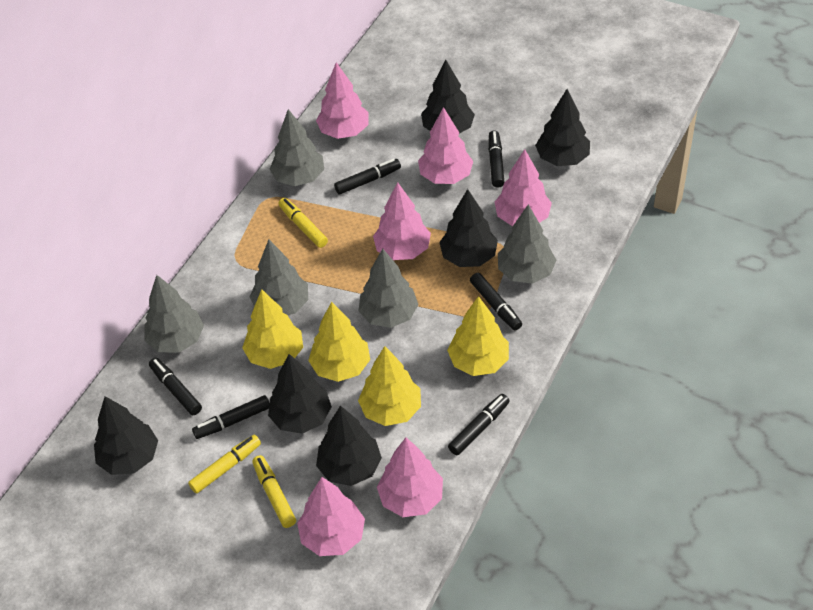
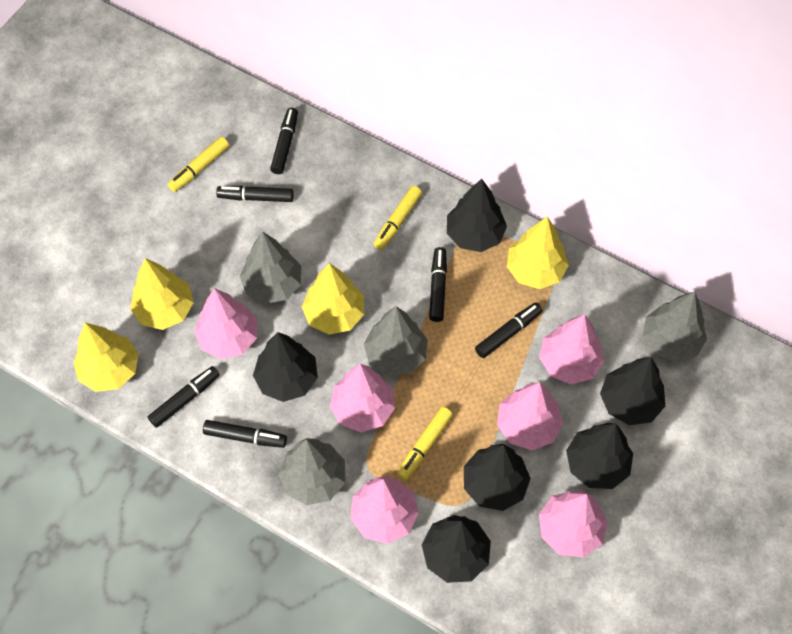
grey tree: 5 -> 4

